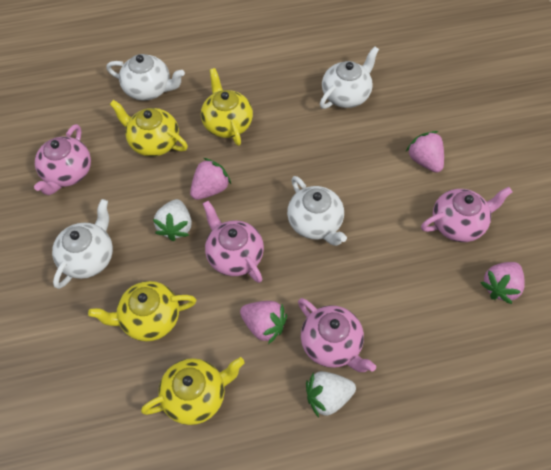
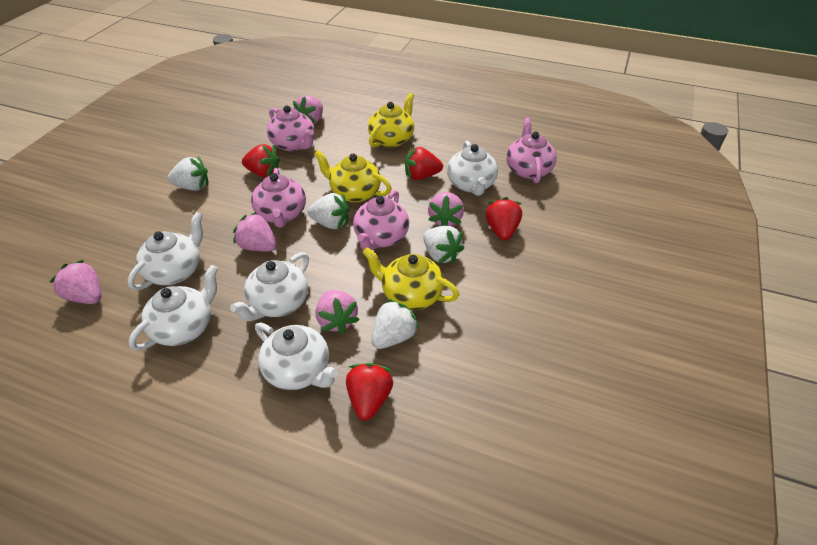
pink strawberry: 4 -> 5
red strawberry: 0 -> 4
white strawberry: 2 -> 4
white teapot: 4 -> 5
yellow teapot: 4 -> 3

